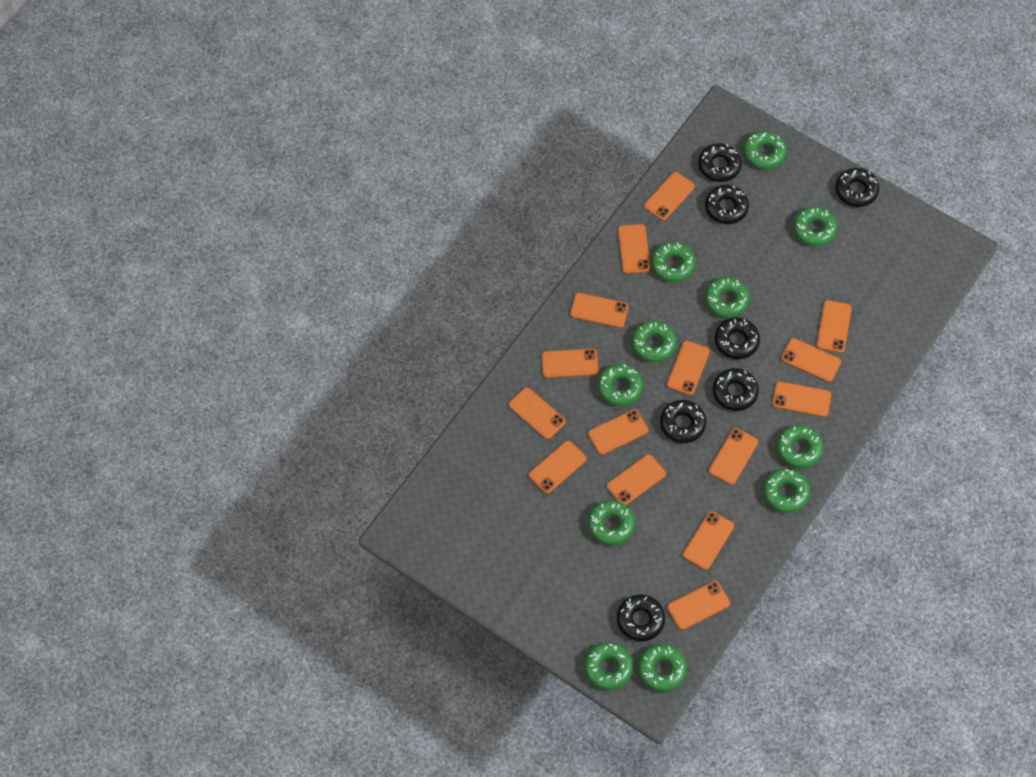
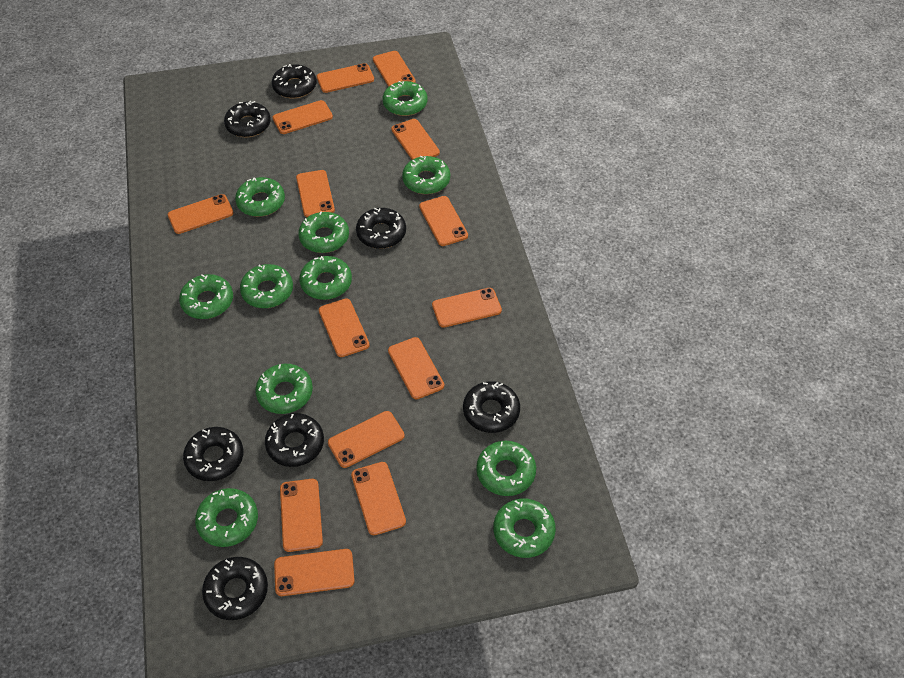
orange phone: 15 -> 14

